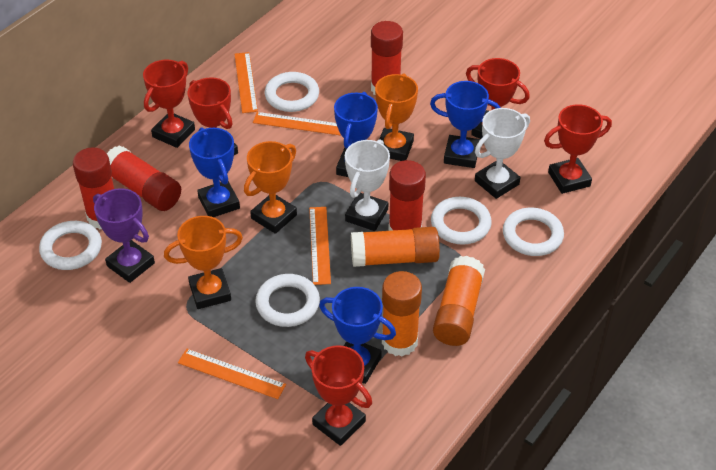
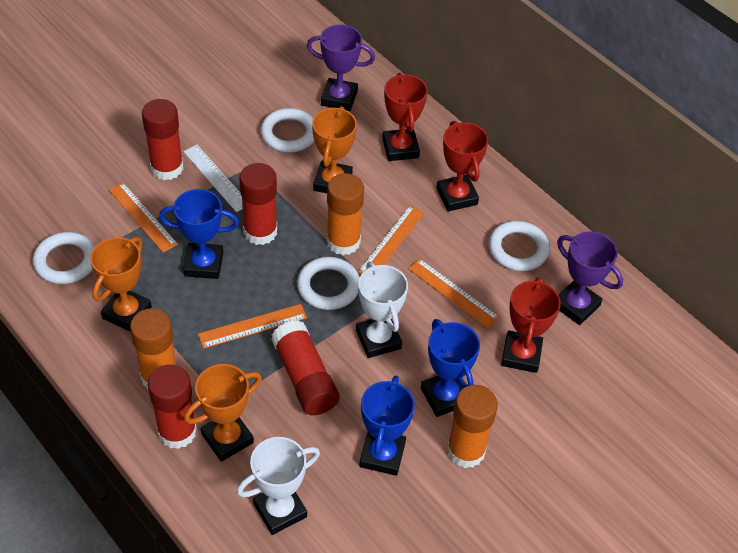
blue trophy: 4 -> 3
purple trophy: 1 -> 2
red trophy: 5 -> 3
white ring: 5 -> 4
white ruler: 0 -> 1

